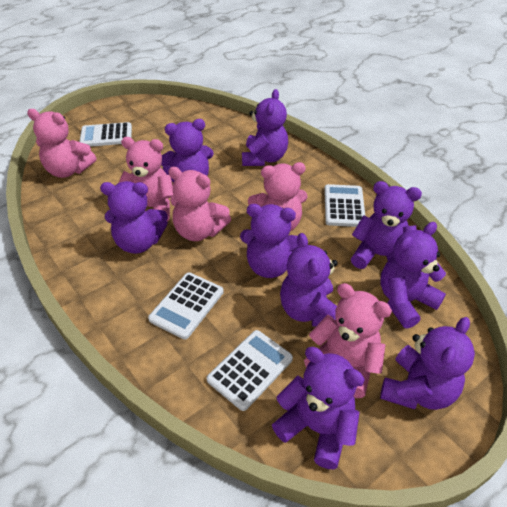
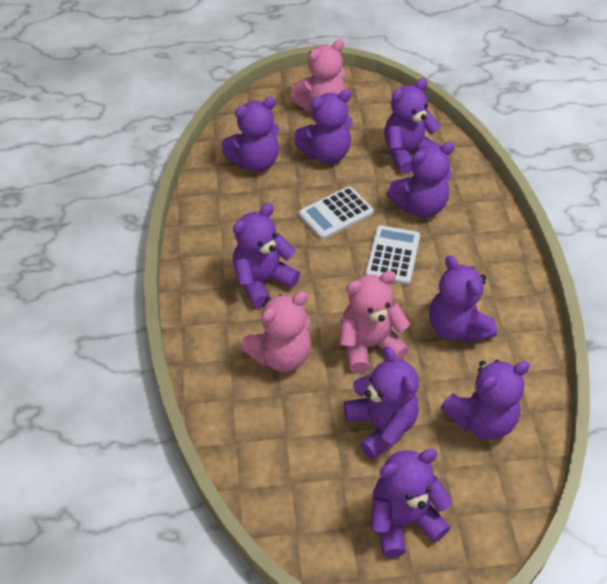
pink teddy bear: 5 -> 3
white calculator: 4 -> 2

